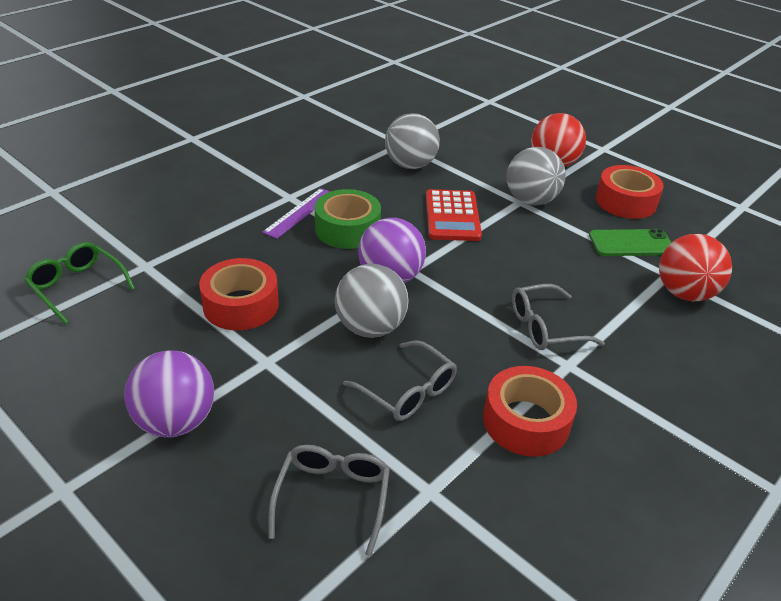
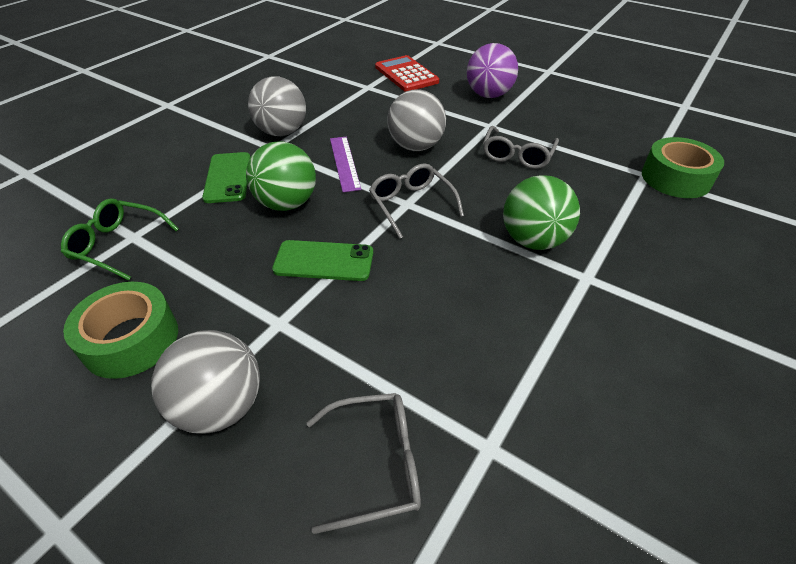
green ball: 0 -> 2
green phone: 1 -> 2
green tape: 1 -> 2
purple ball: 2 -> 1
red ball: 2 -> 0
red tape: 3 -> 0

